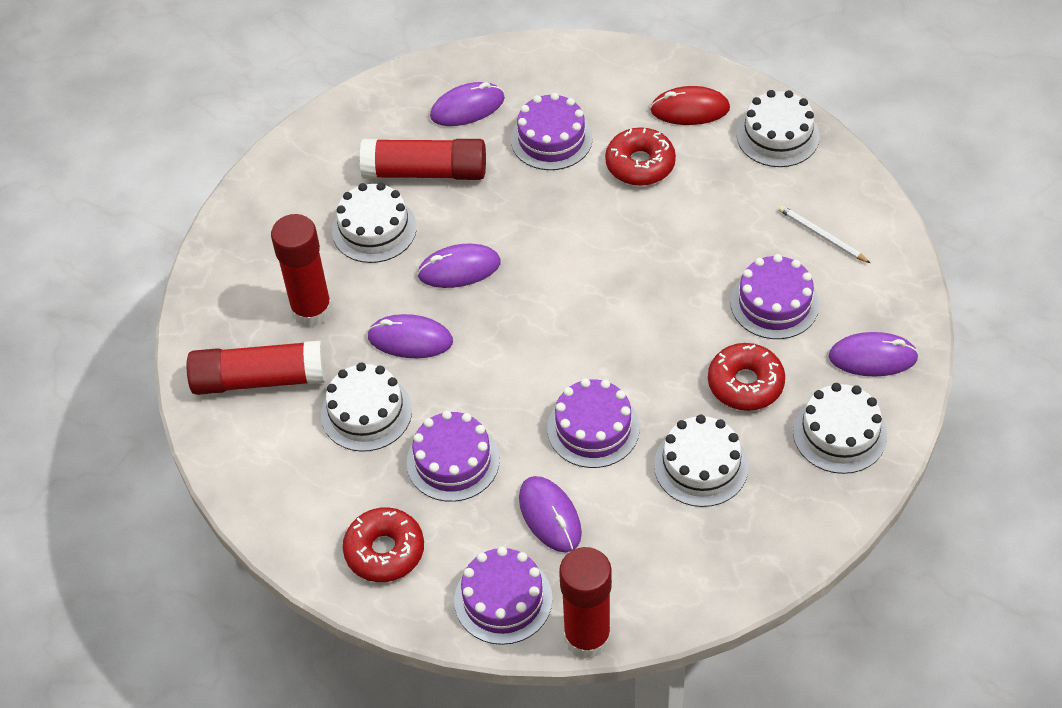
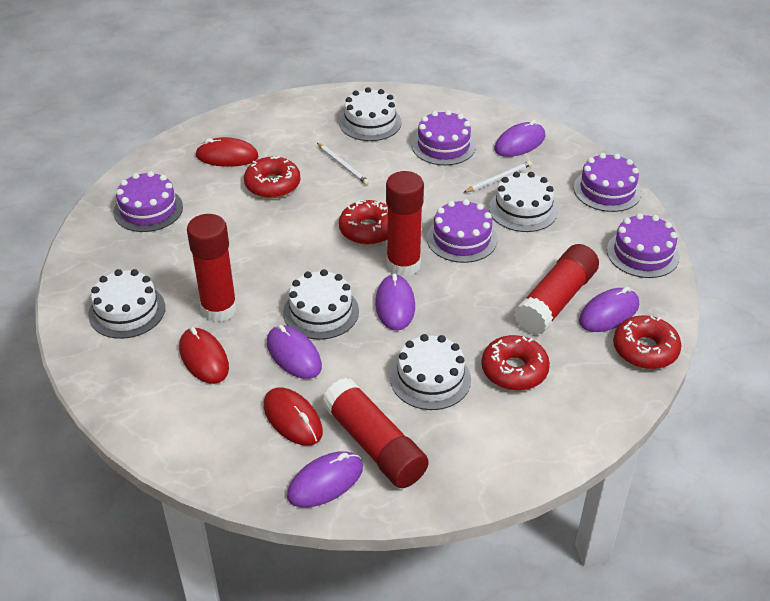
red donut: 3 -> 4
red mouse: 1 -> 3
white pencil: 1 -> 2

